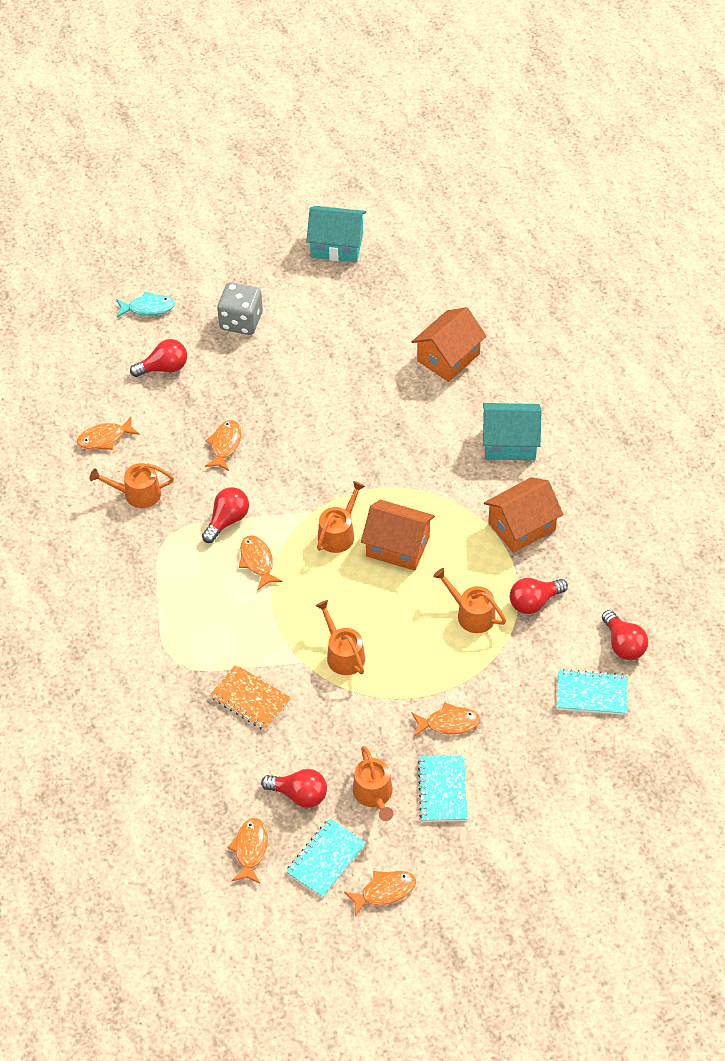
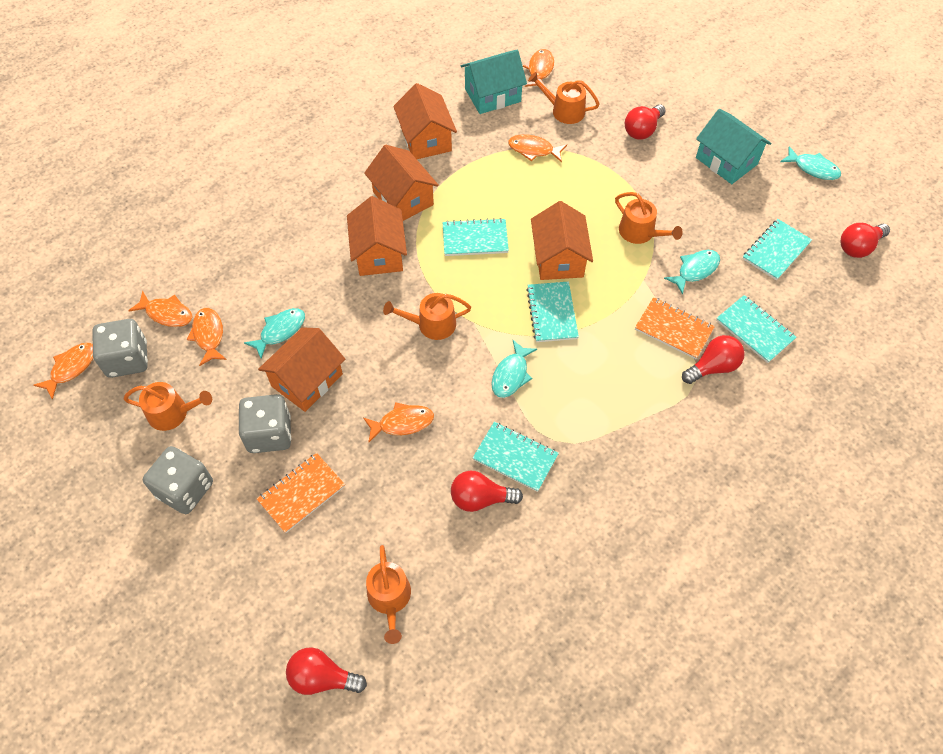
grey dice: 1 -> 3
orange house: 3 -> 5
orange notebook: 1 -> 2
turquoise fish: 1 -> 4
turquoise notebook: 3 -> 5

